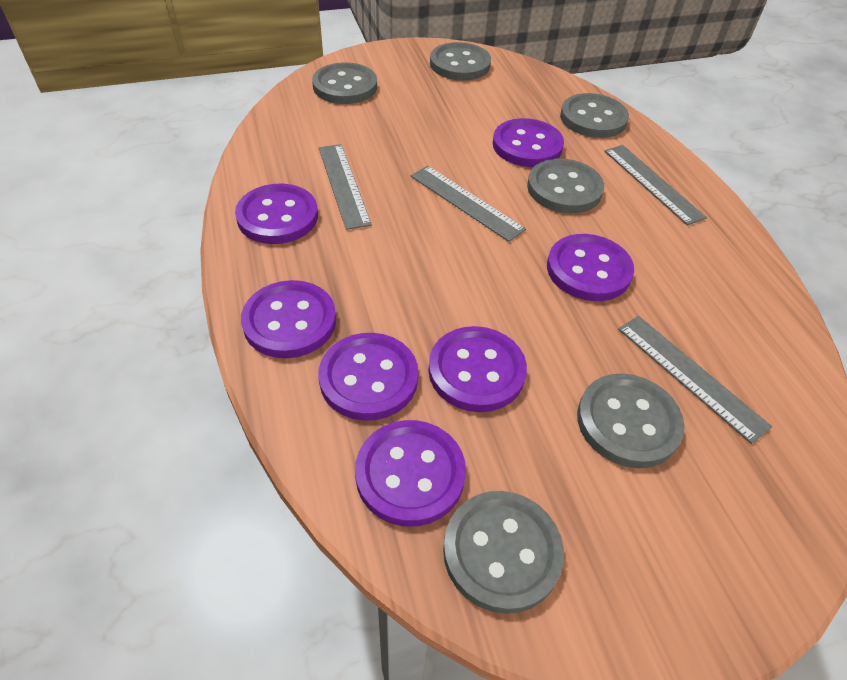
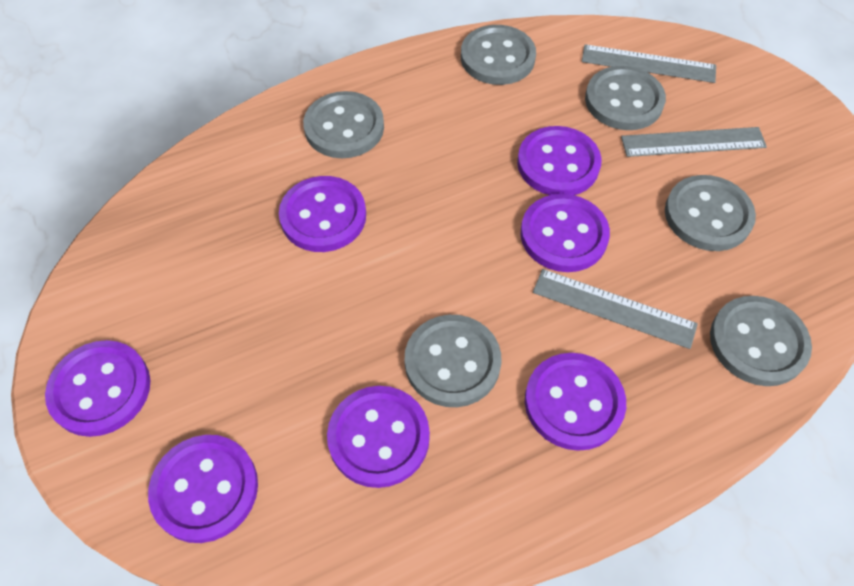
grey ruler: 4 -> 3

